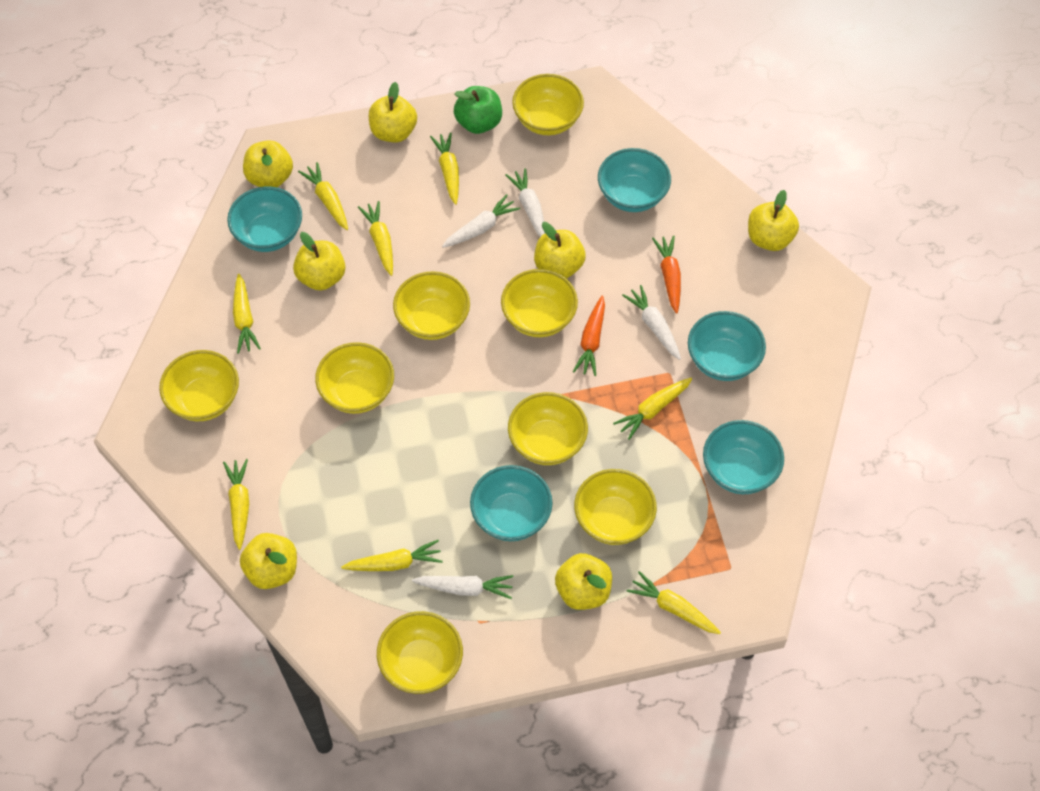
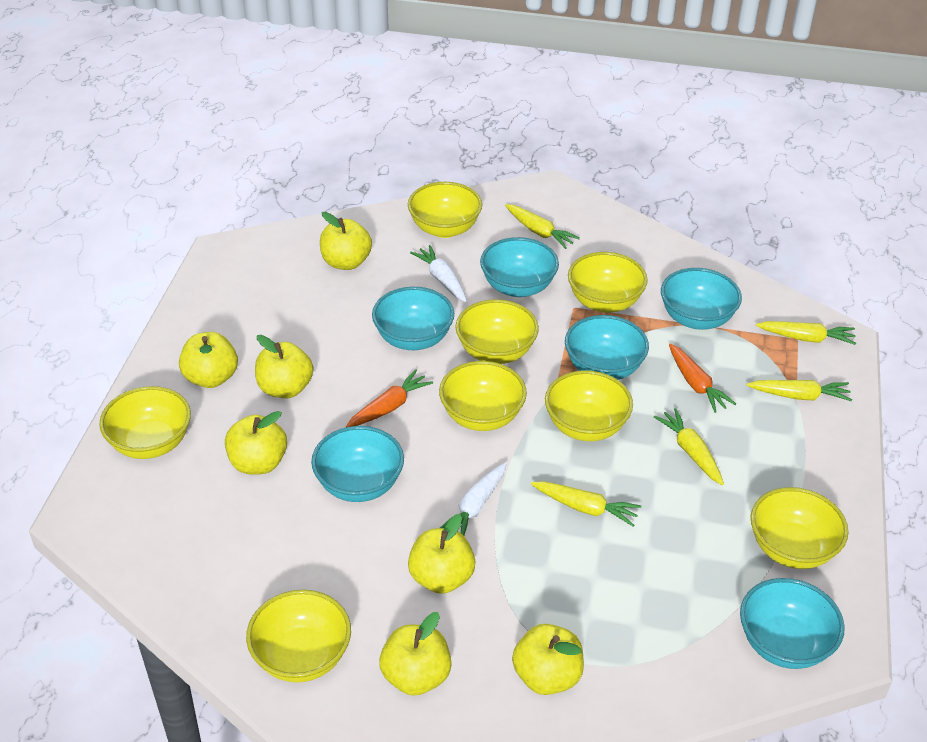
green apple: 1 -> 0
turquoise bowl: 5 -> 6
white carrot: 4 -> 2
yellow carrot: 8 -> 5

